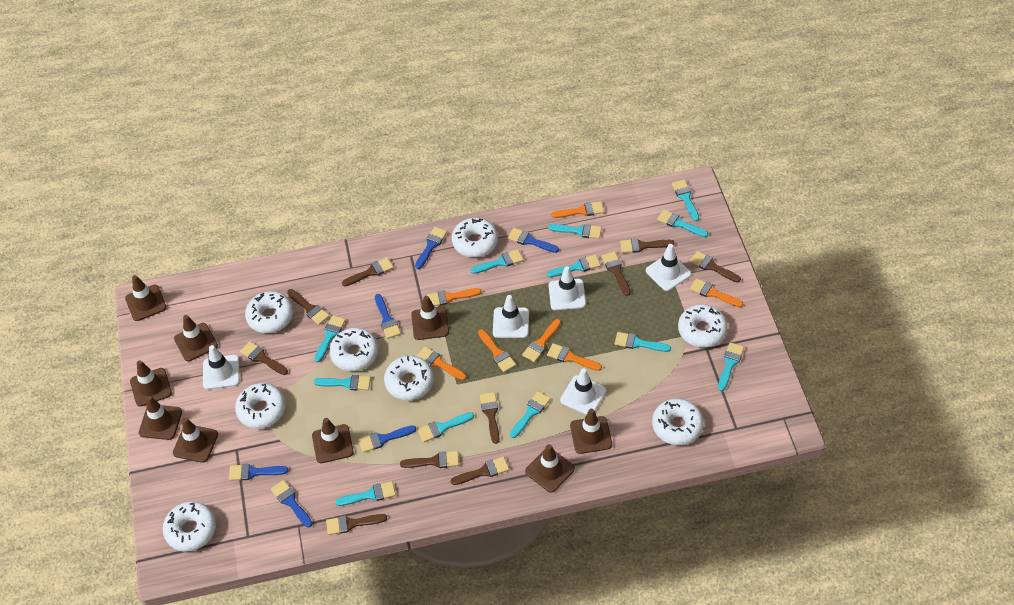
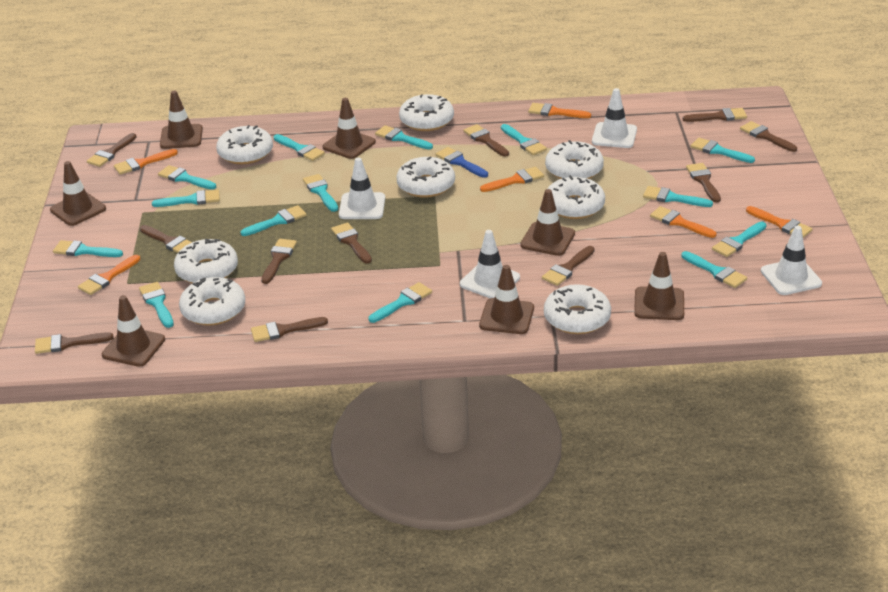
blue brush: 6 -> 1
brown brush: 10 -> 11
brown traffic cone: 9 -> 7
orange brush: 7 -> 6
turquoise brush: 12 -> 14
white traffic cone: 5 -> 4

